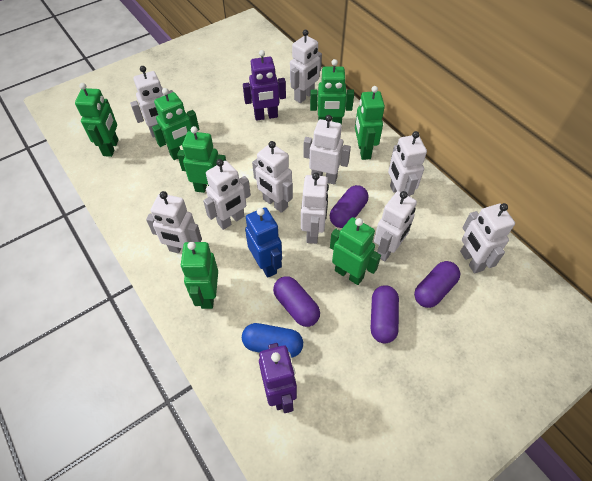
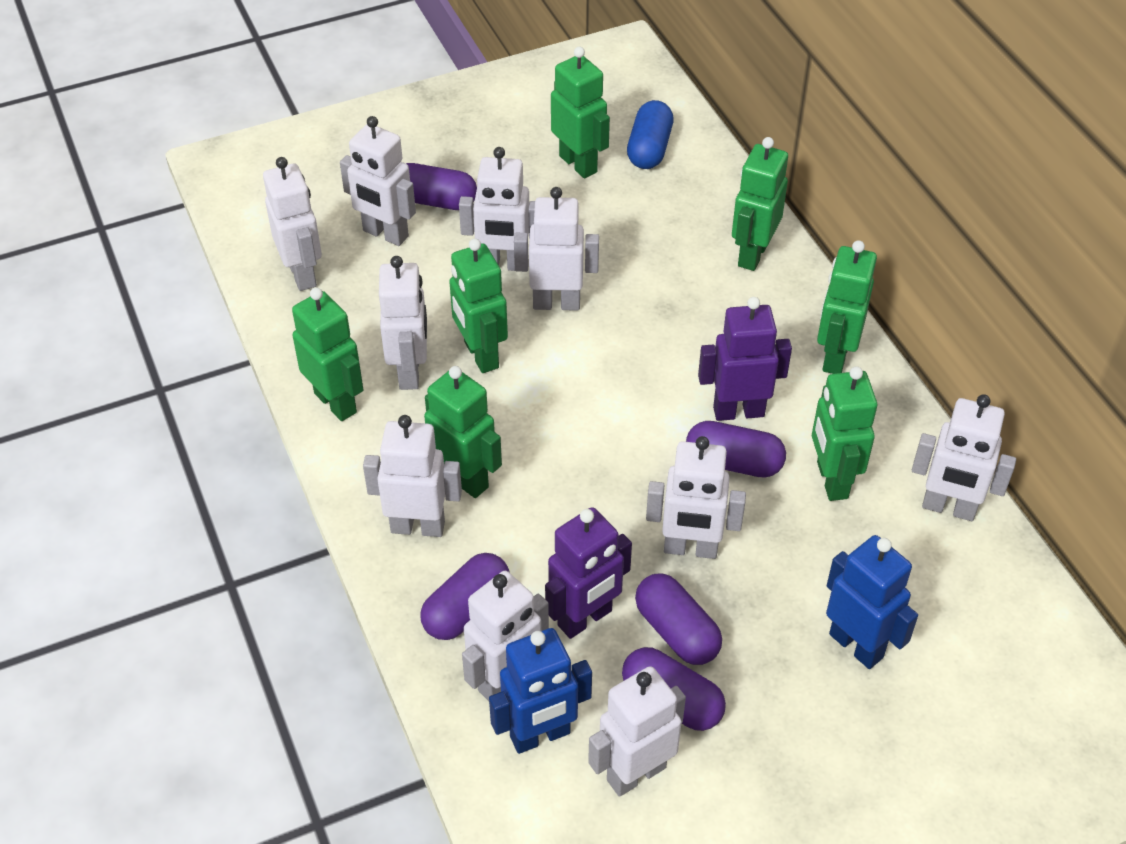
blue robot: 1 -> 2
purple capsule: 4 -> 5

